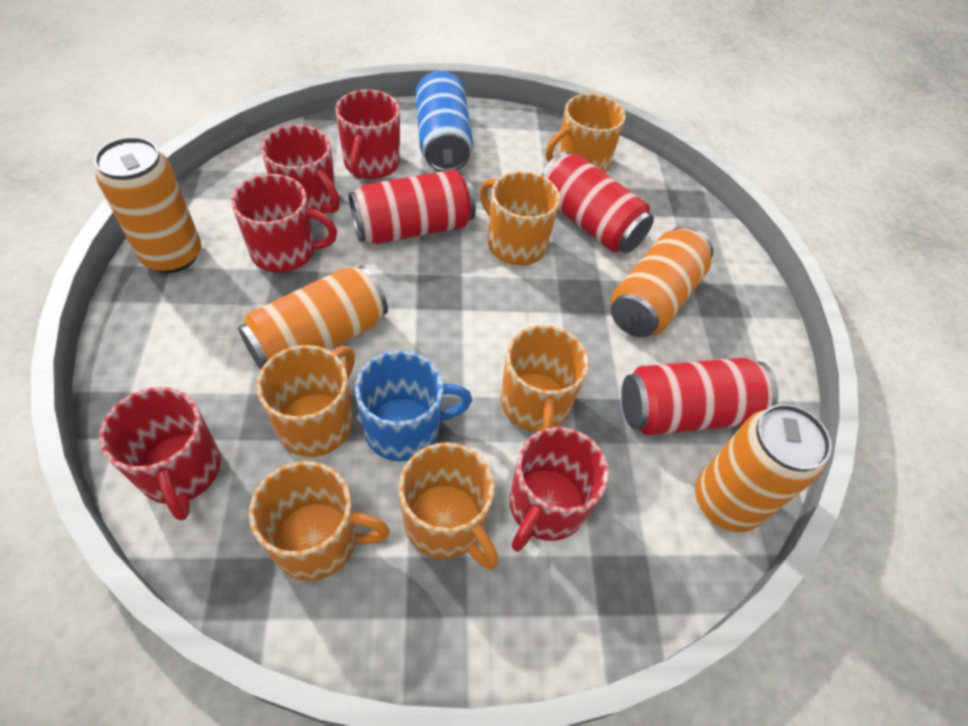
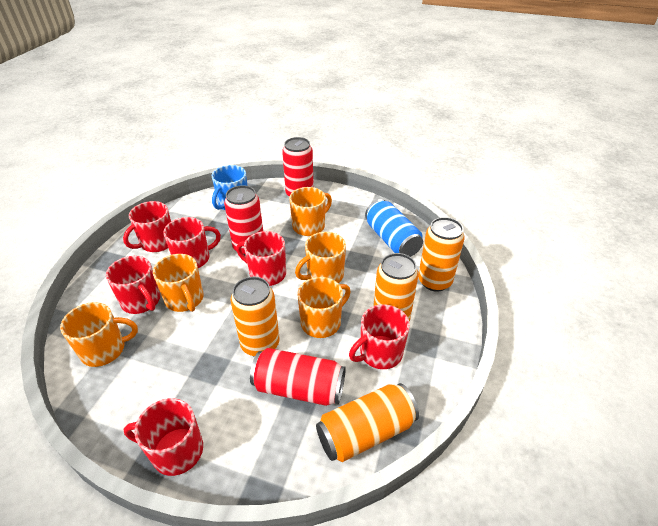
orange mug: 6 -> 5
red mug: 5 -> 6

